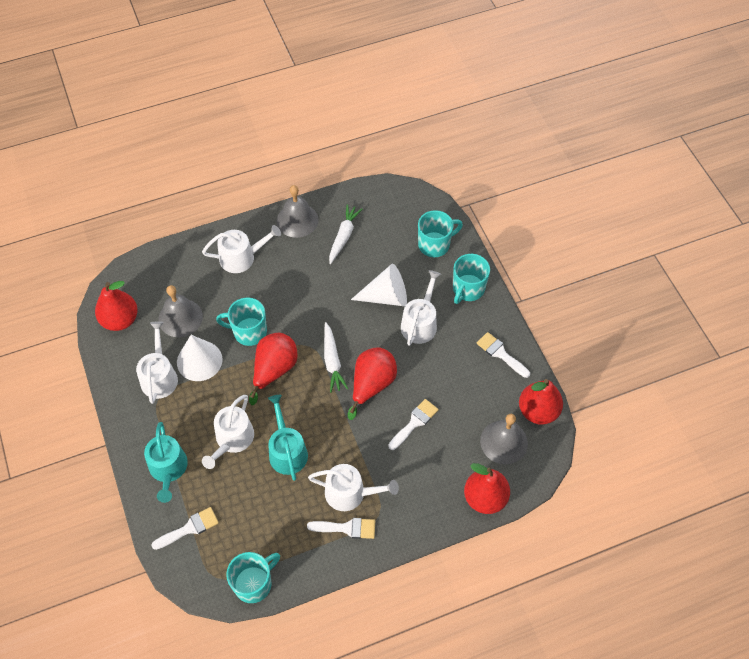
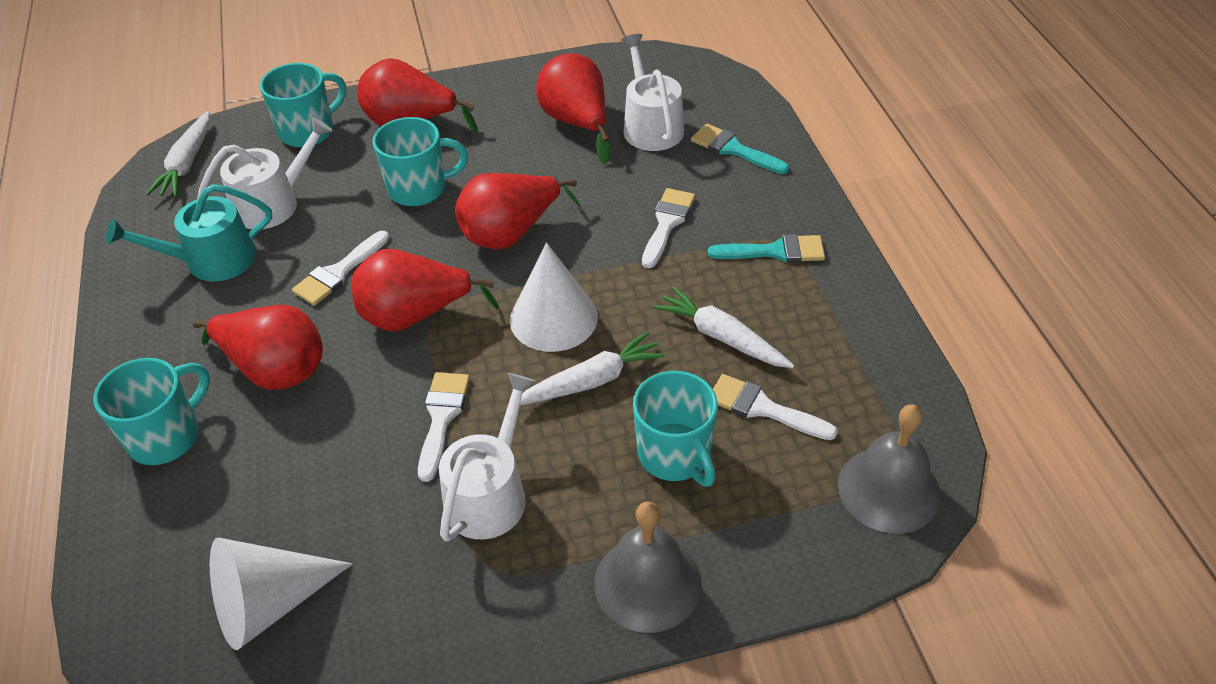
grey bell: 3 -> 2
turquoise brush: 0 -> 2
turquoise watering can: 2 -> 1
white carrot: 2 -> 3
white watering can: 5 -> 3

